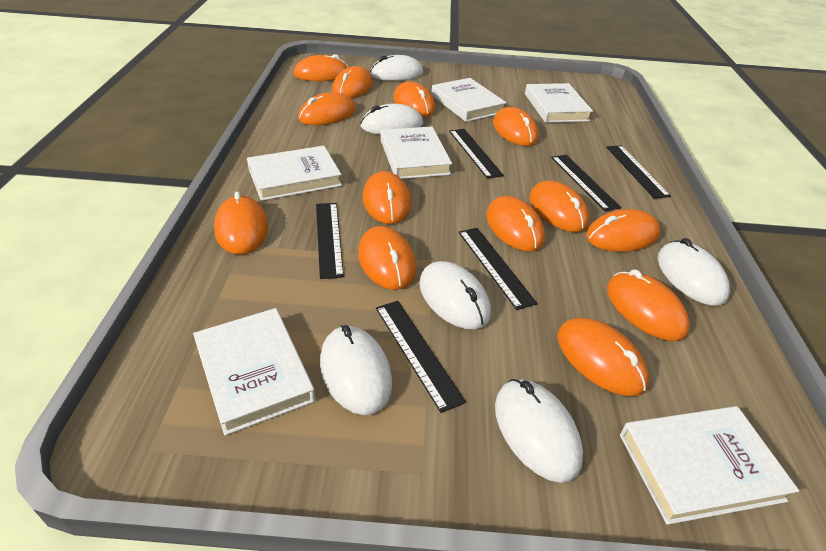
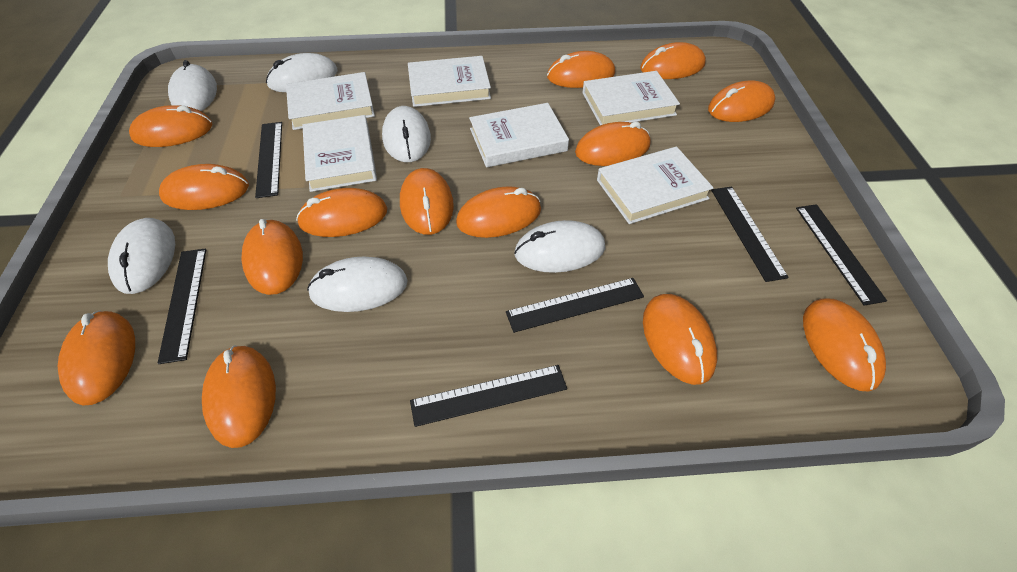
orange mouse: 13 -> 14

